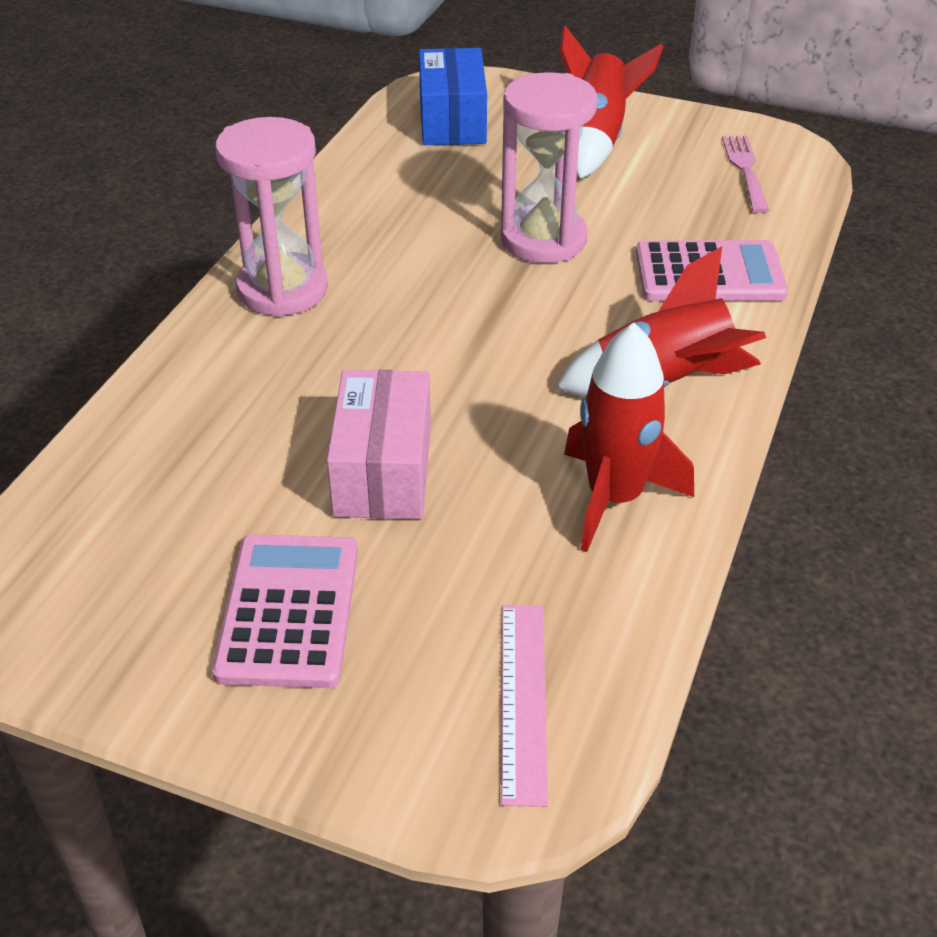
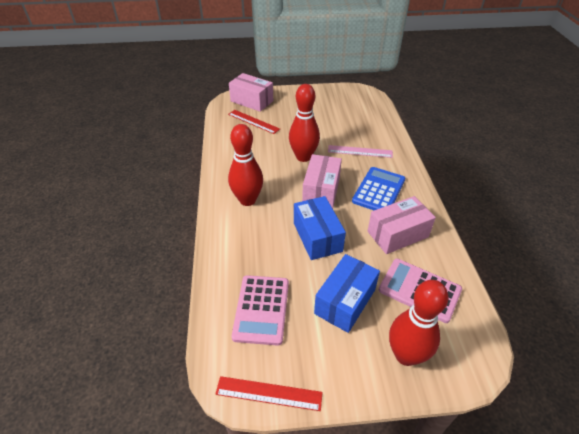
blue box: 1 -> 2
blue calculator: 0 -> 1
pink box: 1 -> 3
pink fork: 1 -> 0
pink hourglass: 2 -> 0
red bowling pin: 0 -> 3
red rocket: 3 -> 0
red ruler: 0 -> 2

